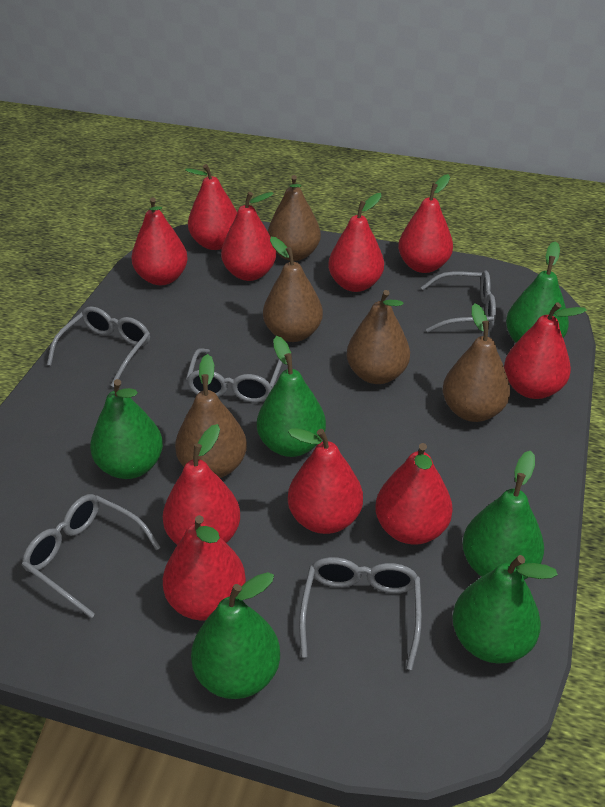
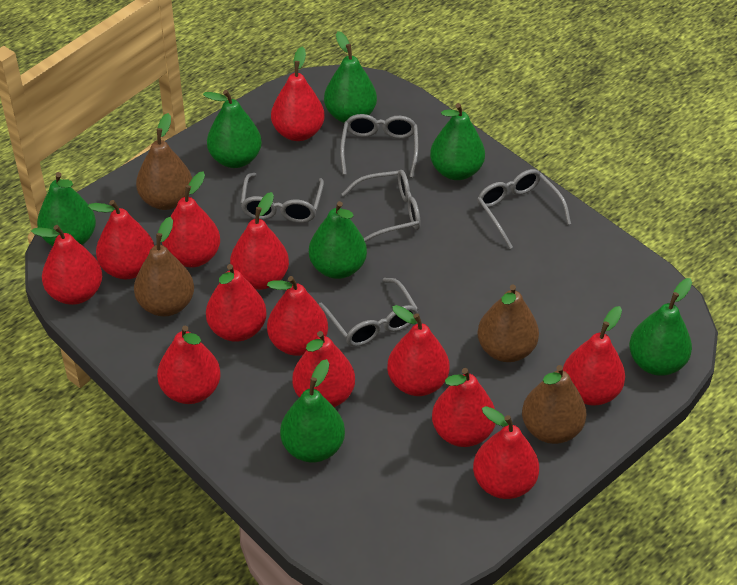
brown pear: 5 -> 4
green pear: 6 -> 7
red pear: 10 -> 13

